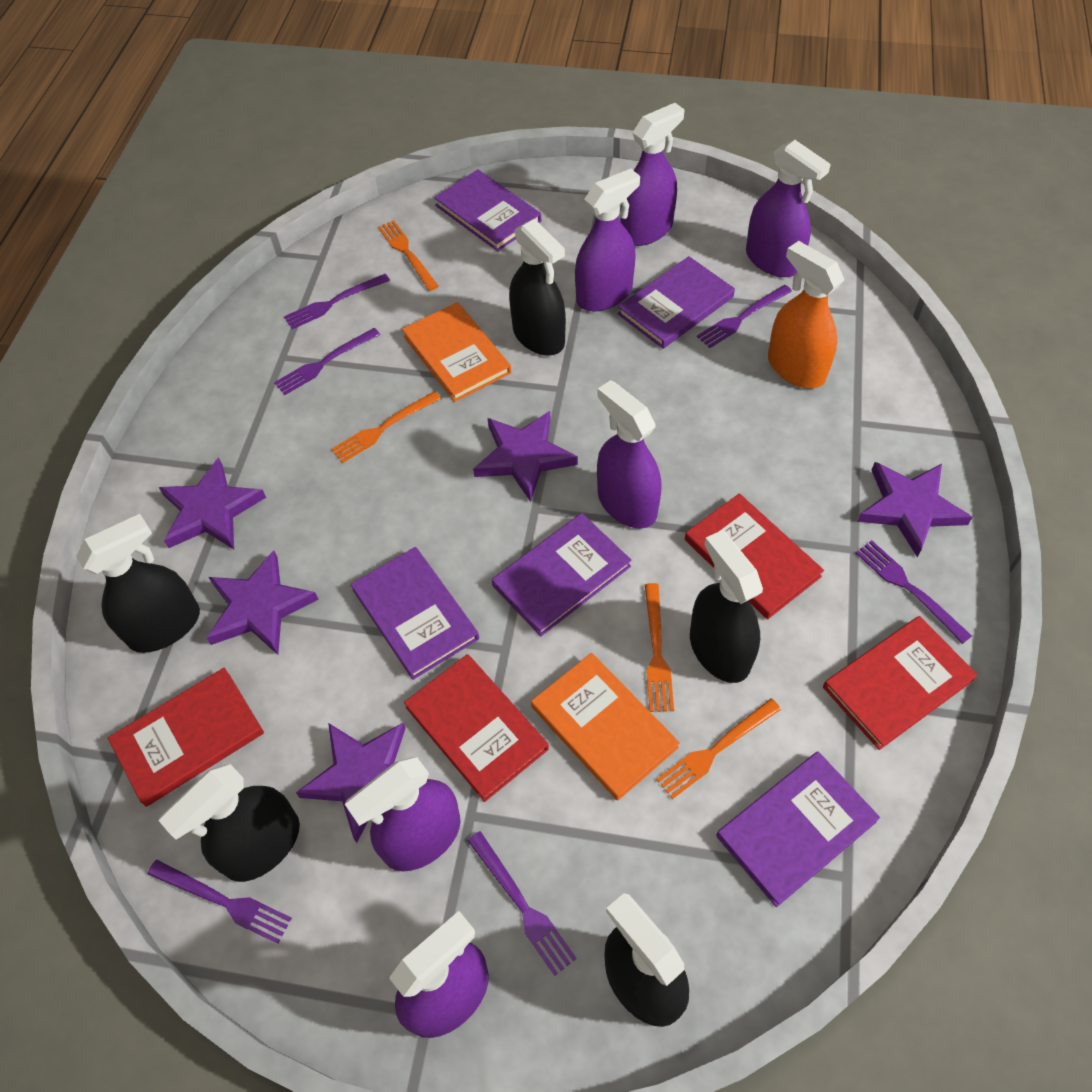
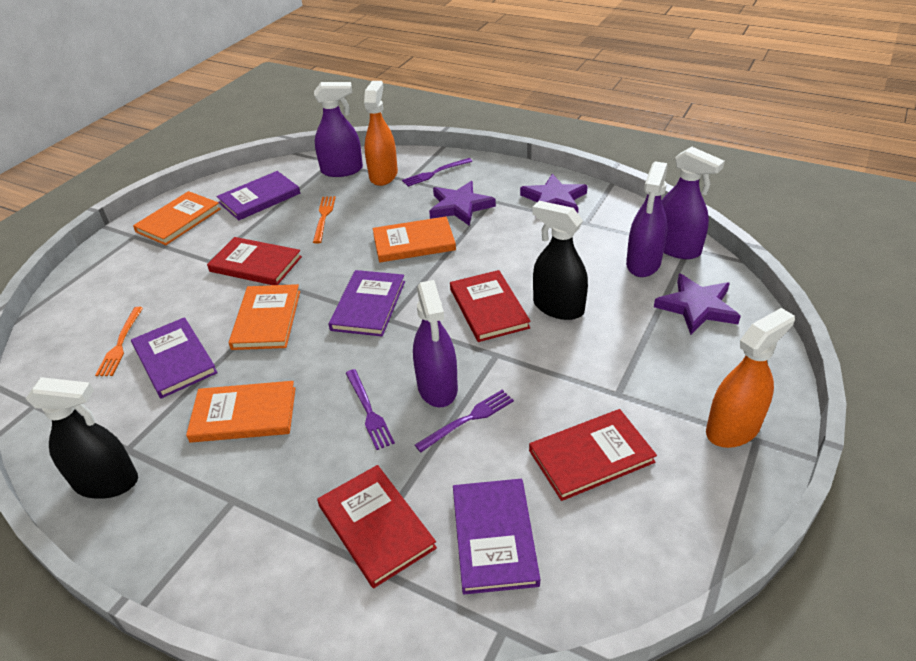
black spray bottle: 5 -> 2
orange book: 2 -> 4
orange fork: 4 -> 2
orange spray bottle: 1 -> 2
purple book: 5 -> 4
purple fork: 6 -> 3
purple spray bottle: 6 -> 4
purple star: 5 -> 3

